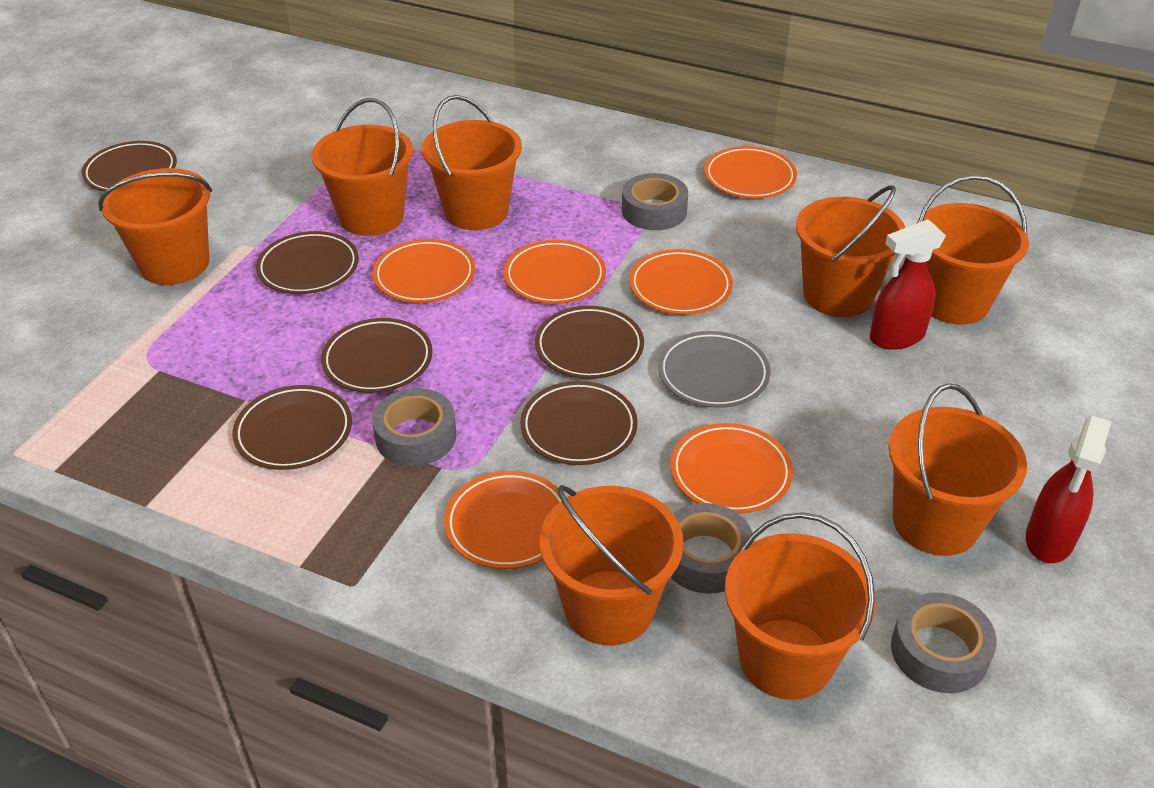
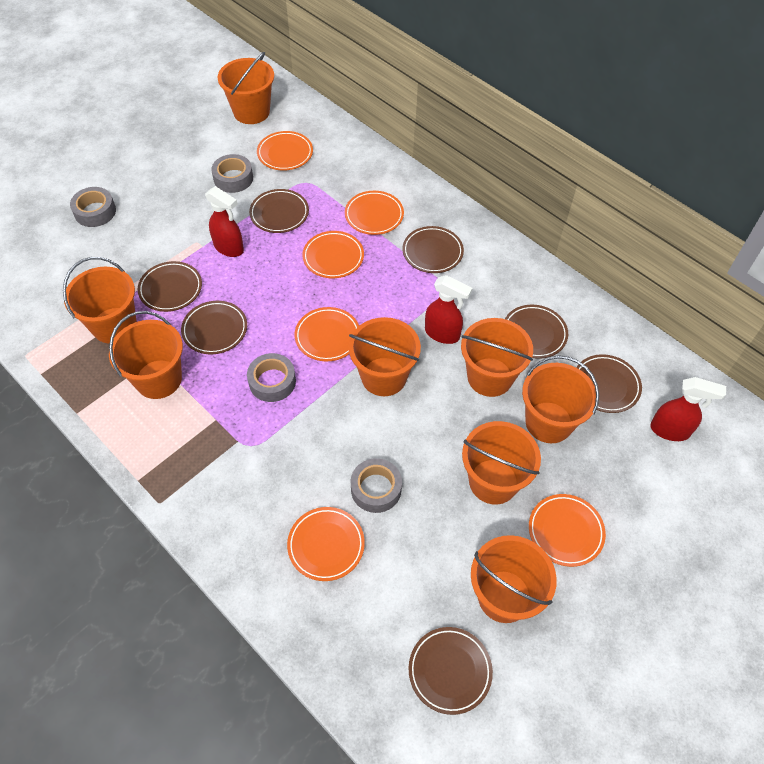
brown plate: 6 -> 7
grey plate: 1 -> 0
red spray bottle: 2 -> 3

